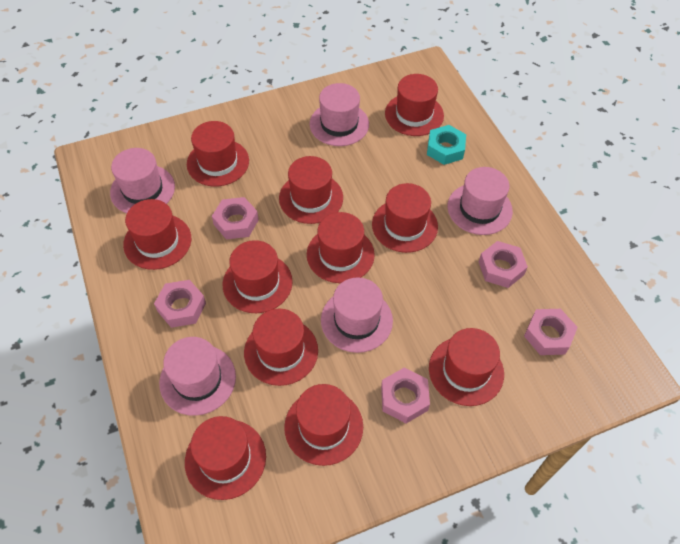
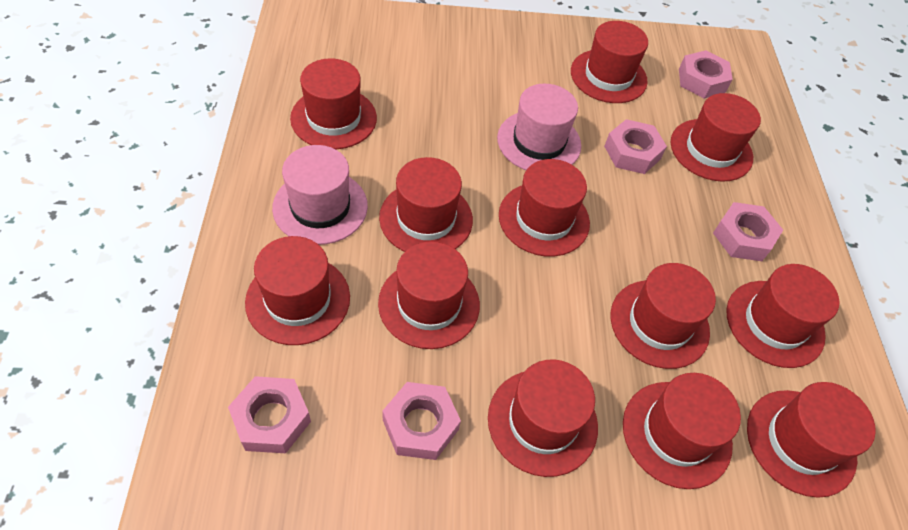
pink hat: 5 -> 2
red hat: 11 -> 12
turquoise nut: 1 -> 0

